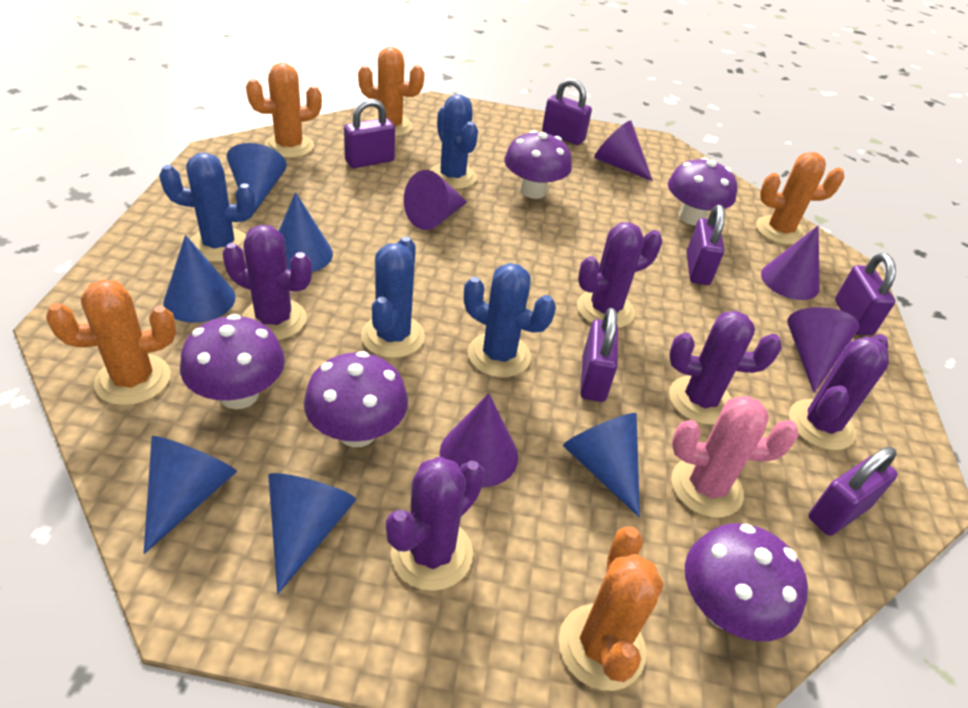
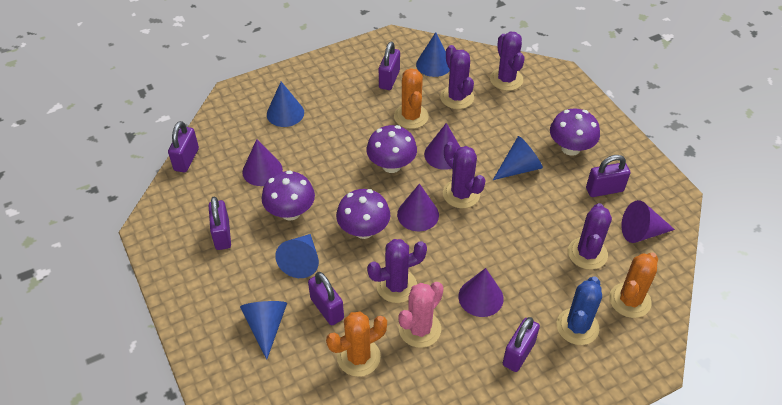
blue cactus: 4 -> 1
blue cone: 6 -> 5
orange cactus: 5 -> 3
purple mushroom: 5 -> 4

